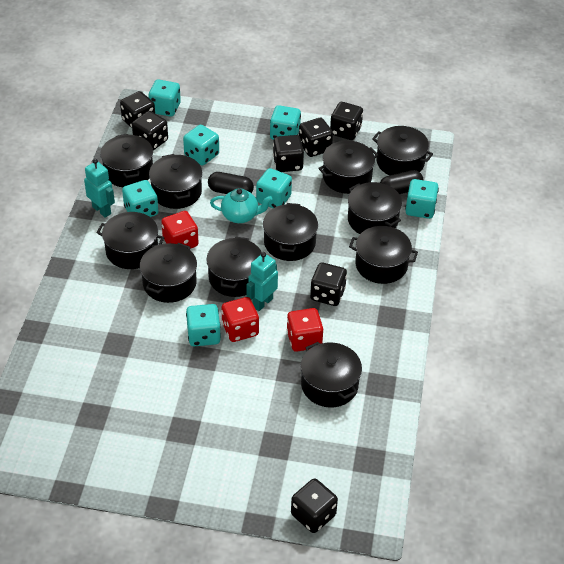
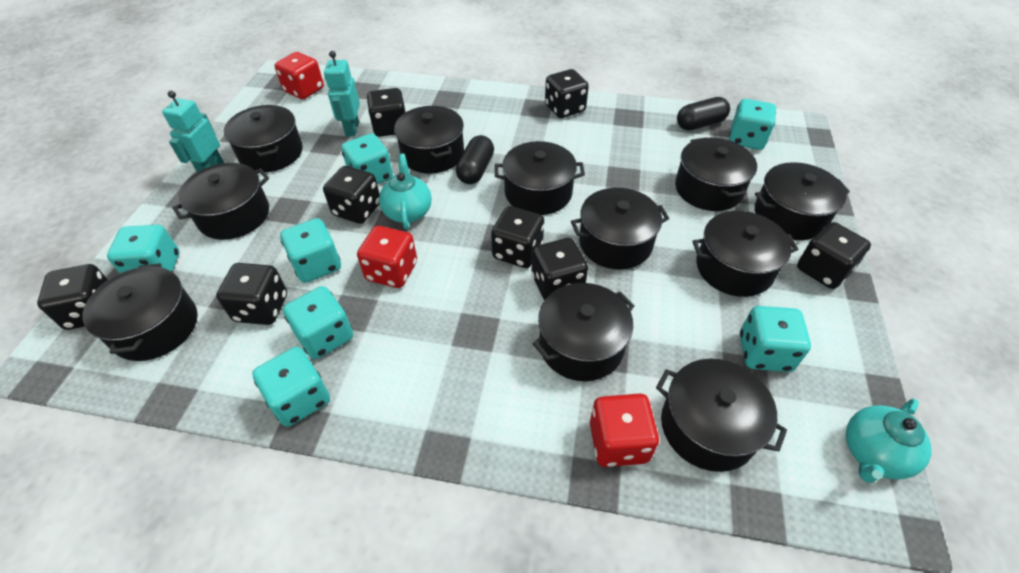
black dice: 7 -> 8
turquoise teapot: 1 -> 2

